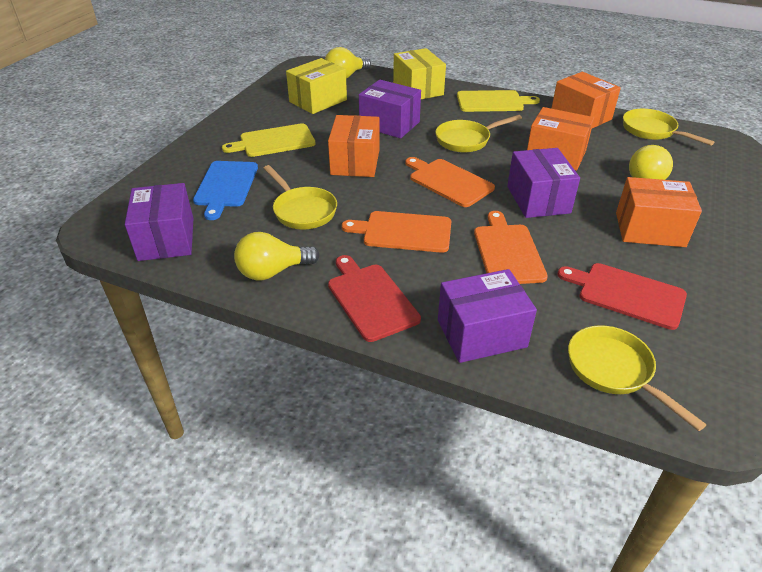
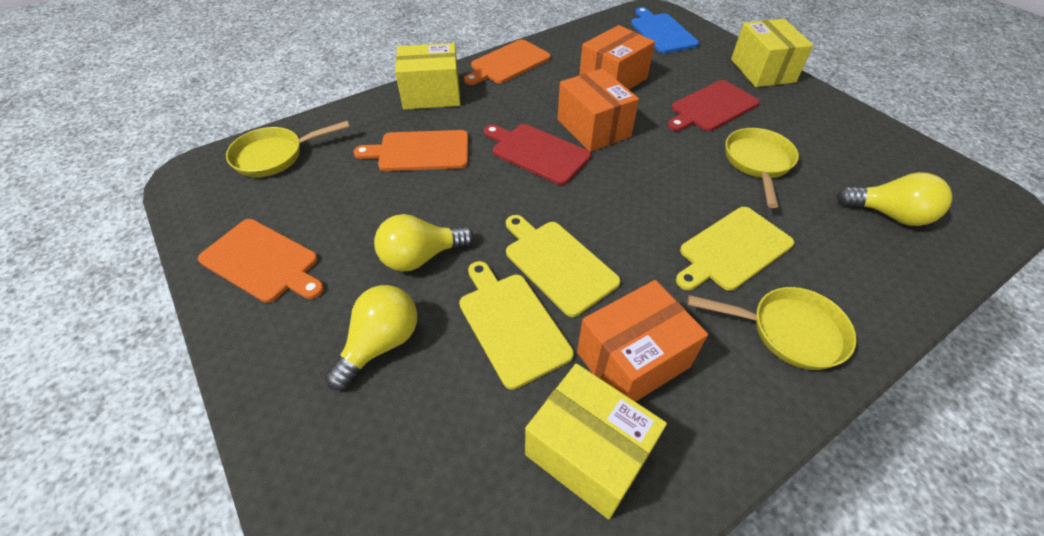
orange box: 4 -> 3
purple box: 4 -> 0
yellow box: 2 -> 3
yellow cutting board: 2 -> 3
yellow pan: 4 -> 3

